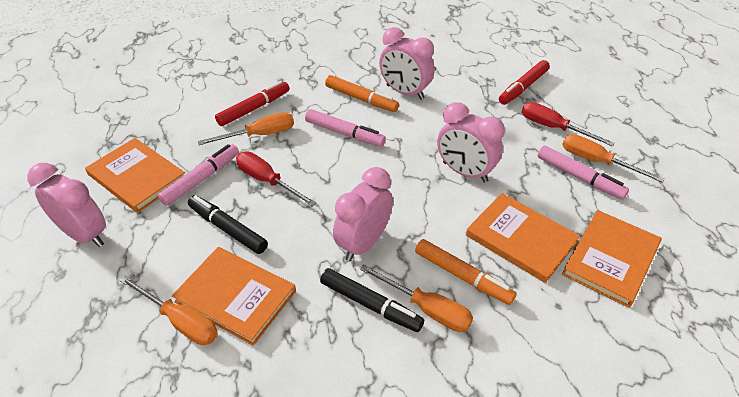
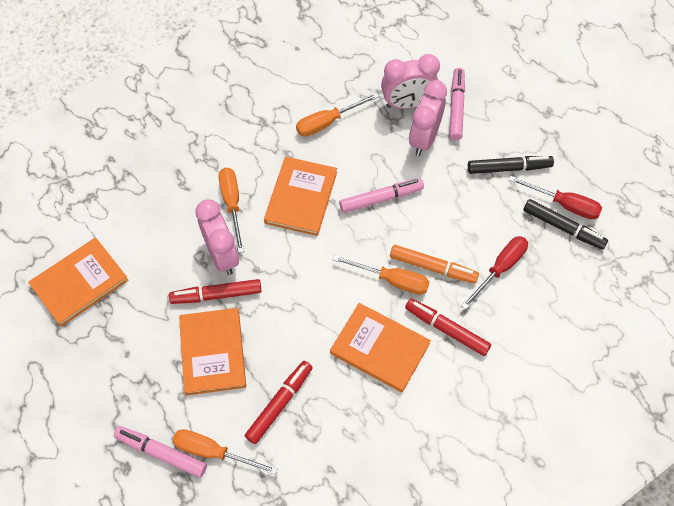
orange marker: 2 -> 1
pink clock: 4 -> 3
red marker: 2 -> 3

